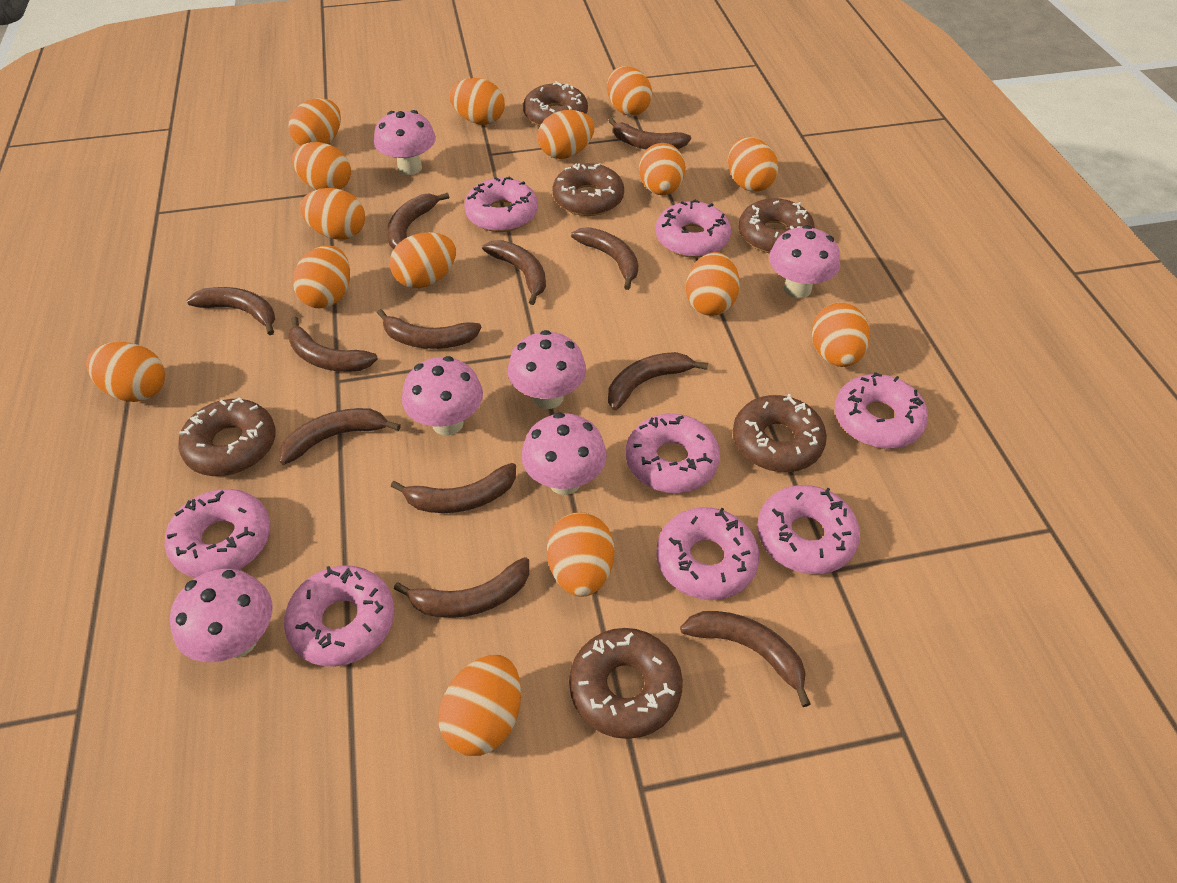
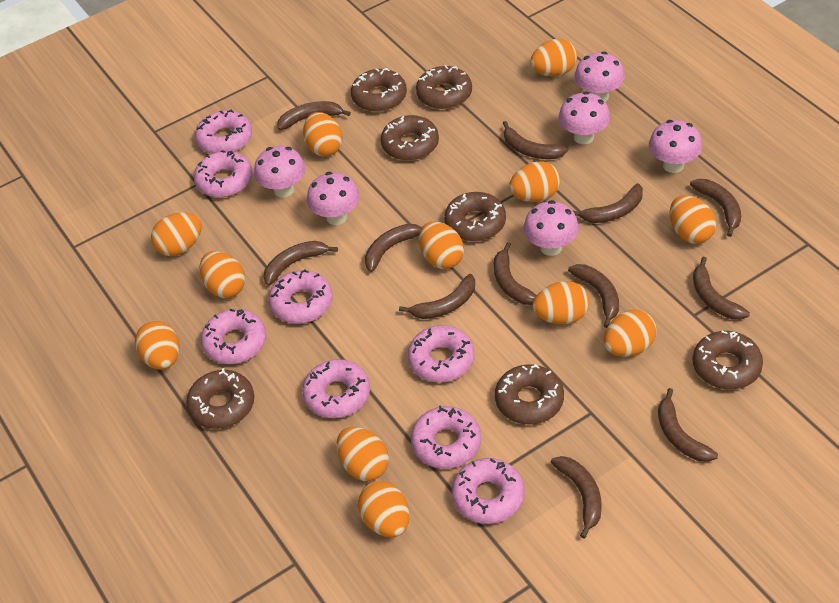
brown donut: 6 -> 7
orange egg: 15 -> 12

